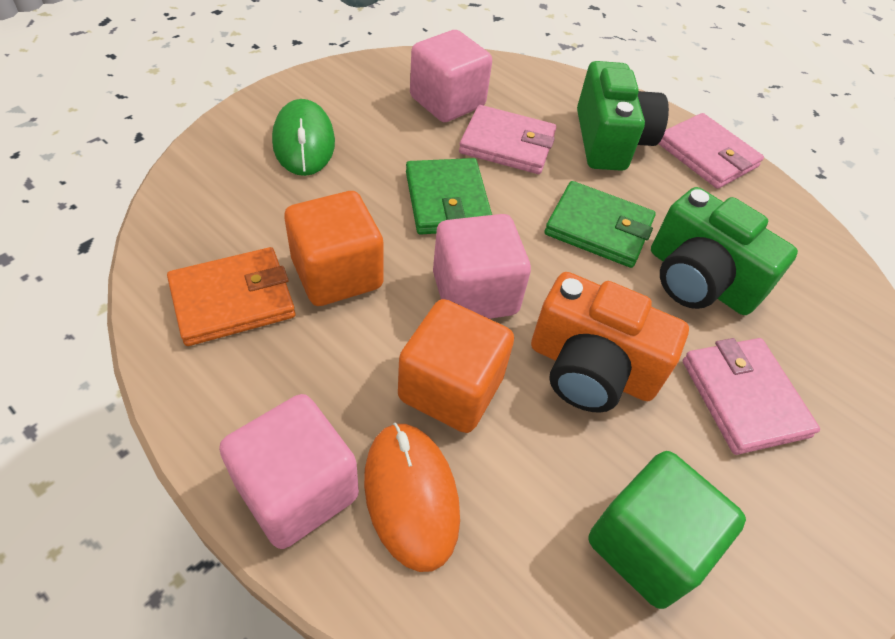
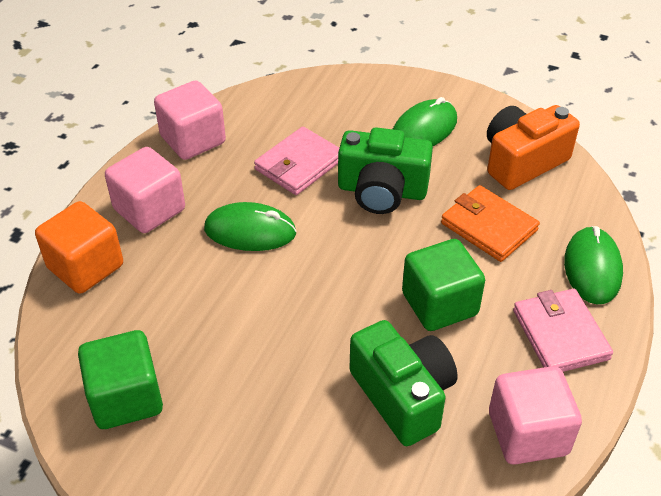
green cube: 1 -> 2
green mouse: 1 -> 3
green wallet: 2 -> 0
orange cube: 2 -> 1
orange mouse: 1 -> 0
pink wallet: 3 -> 2

